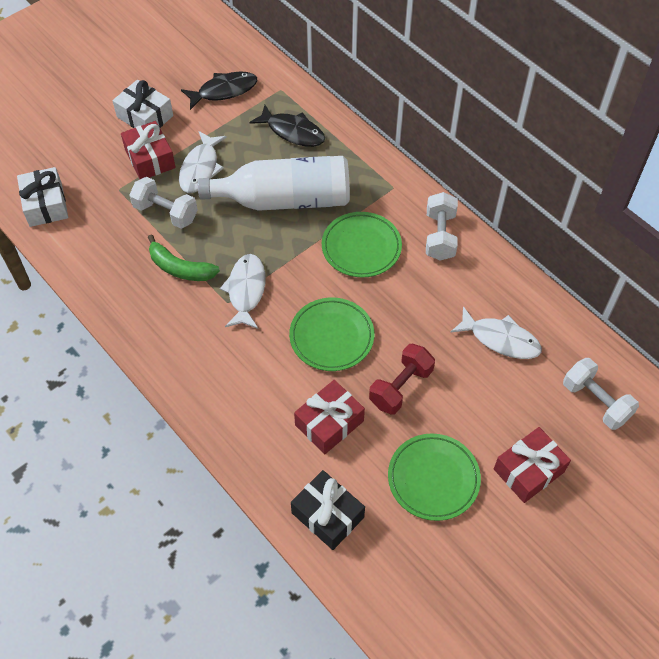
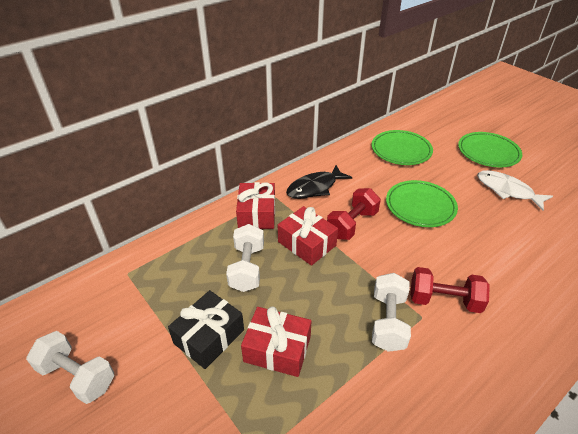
black fish: 2 -> 1
green banana: 1 -> 0
red dumbbell: 1 -> 2
white bottle: 1 -> 0
white fish: 3 -> 1
white gift: 2 -> 0

